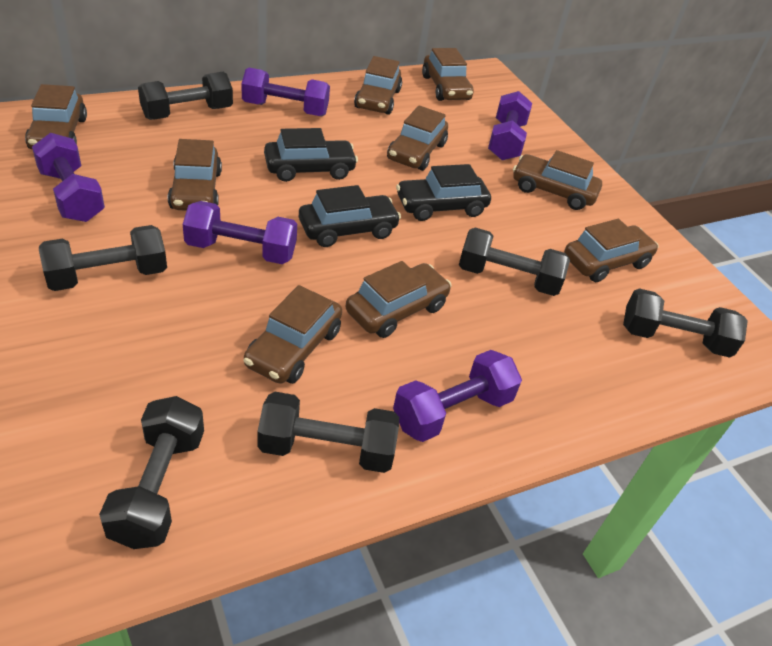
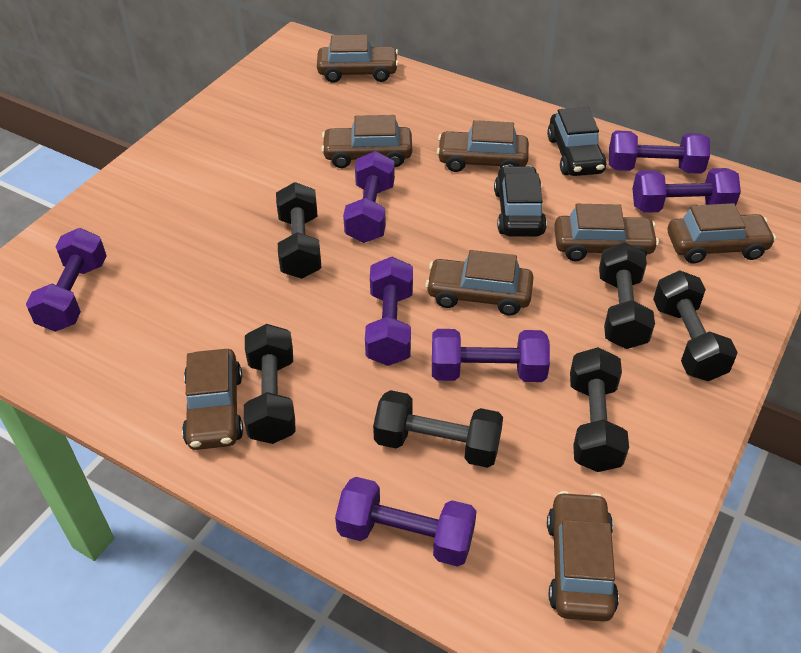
black car: 3 -> 2
brown car: 9 -> 8
purple dumbbell: 5 -> 7

